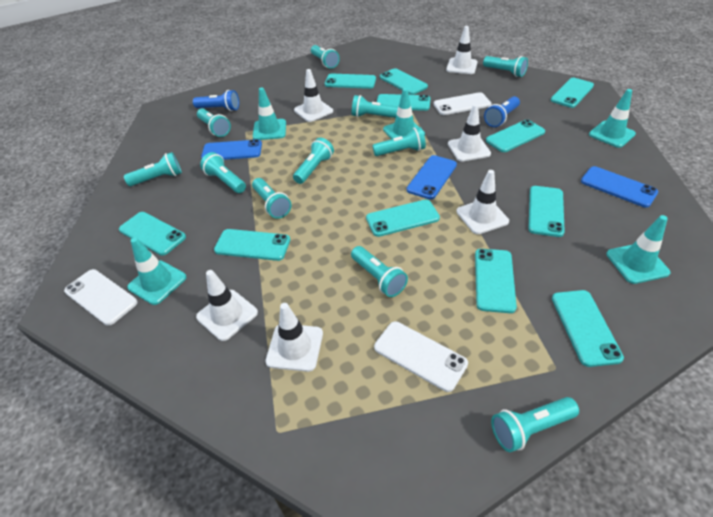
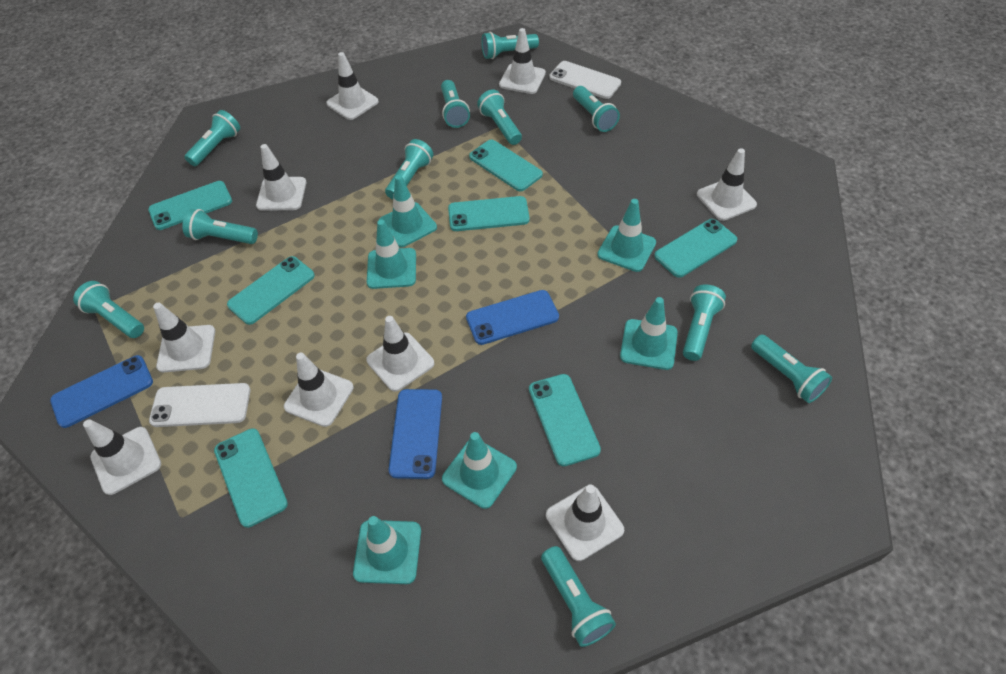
blue flashlight: 2 -> 0
turquoise phone: 11 -> 7
turquoise traffic cone: 5 -> 6
white phone: 3 -> 2
white traffic cone: 6 -> 9

